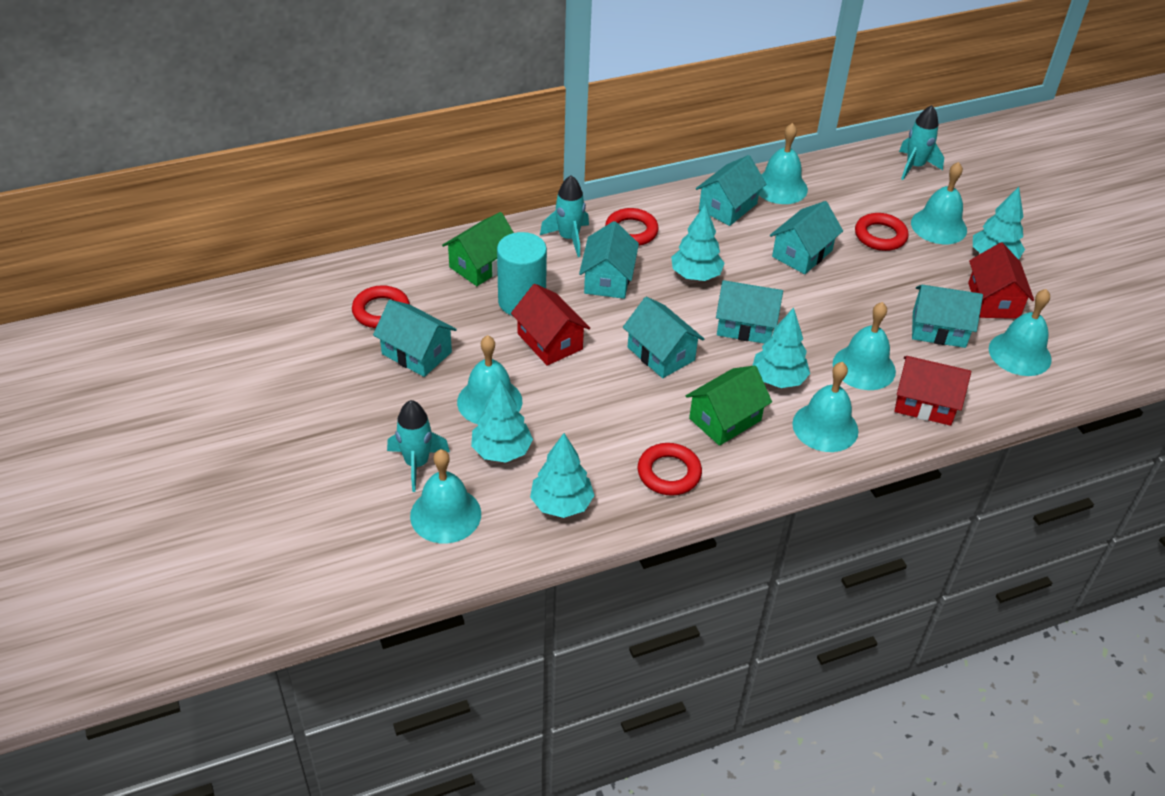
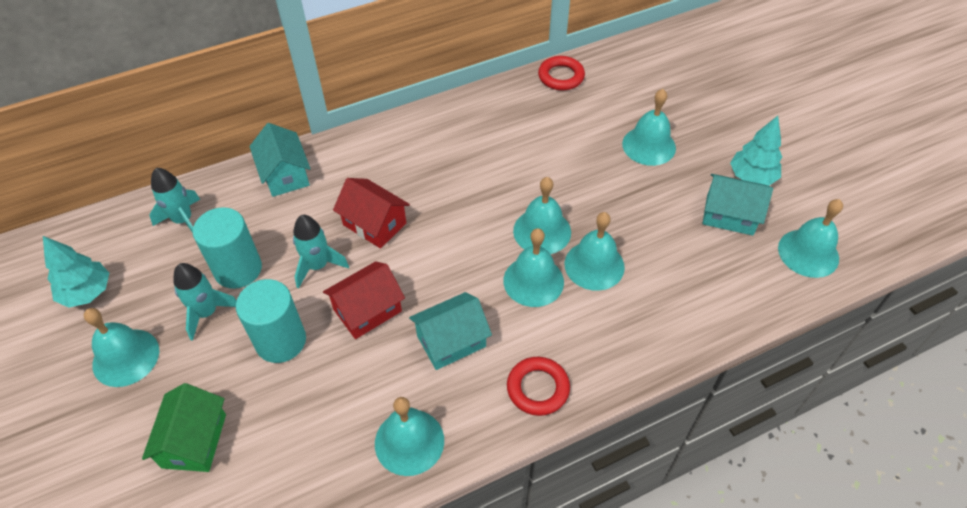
green house: 2 -> 1
red house: 3 -> 2
red ring: 4 -> 2
turquoise cylinder: 1 -> 2
turquoise house: 7 -> 3
turquoise tree: 5 -> 2

